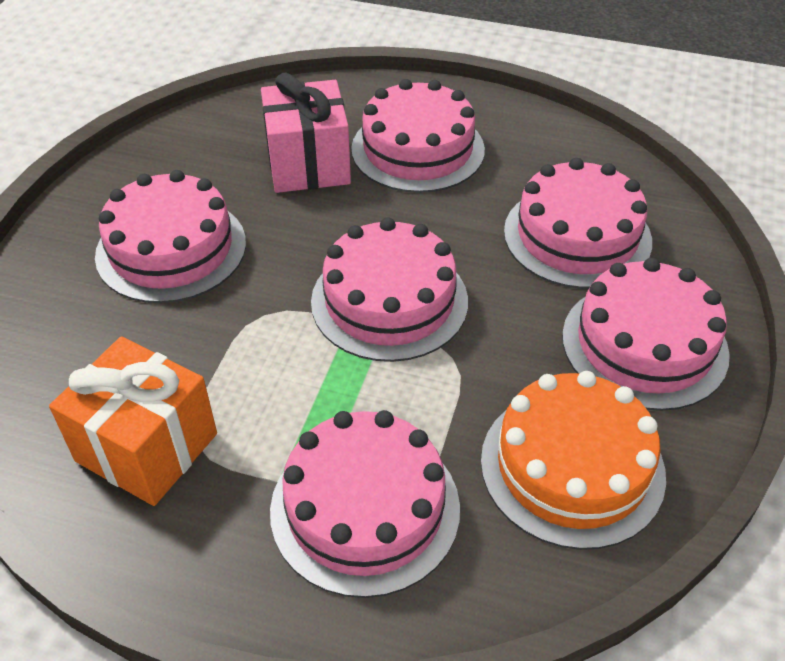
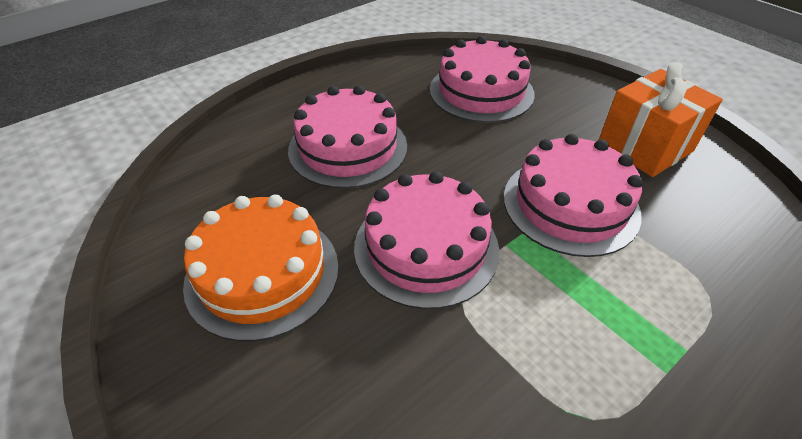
pink cake: 6 -> 4
pink gift: 1 -> 0

